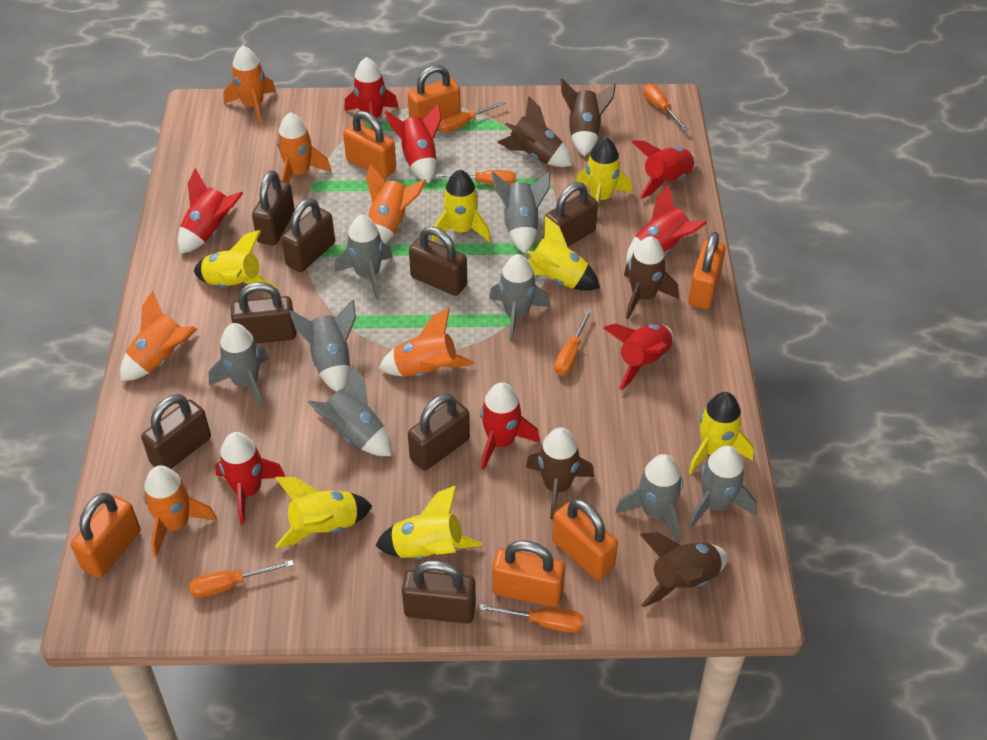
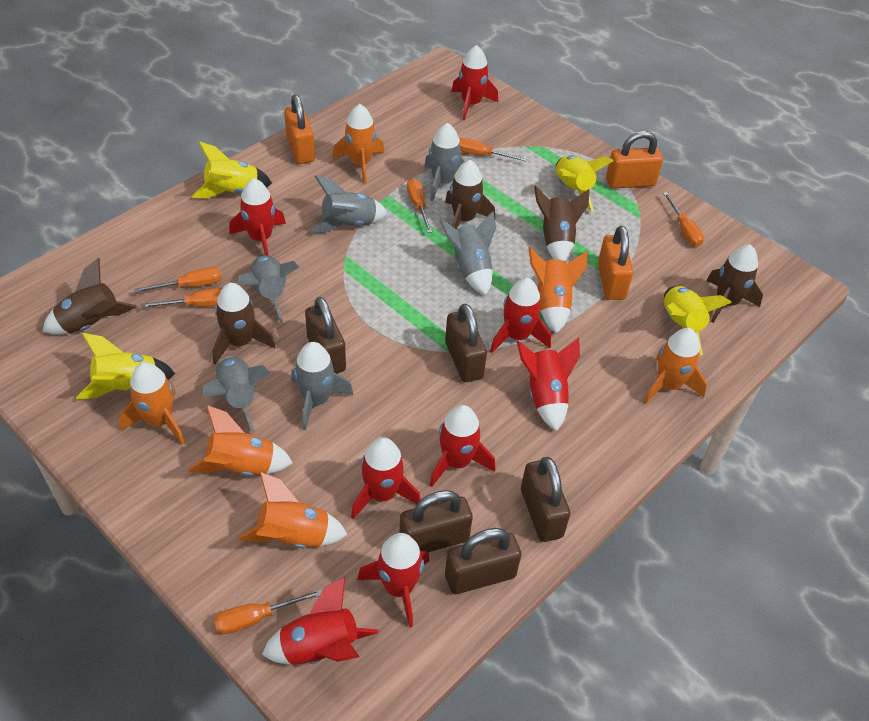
brown padlock: 8 -> 5
grey rocket: 8 -> 6
orange padlock: 6 -> 3
yellow rocket: 7 -> 4

